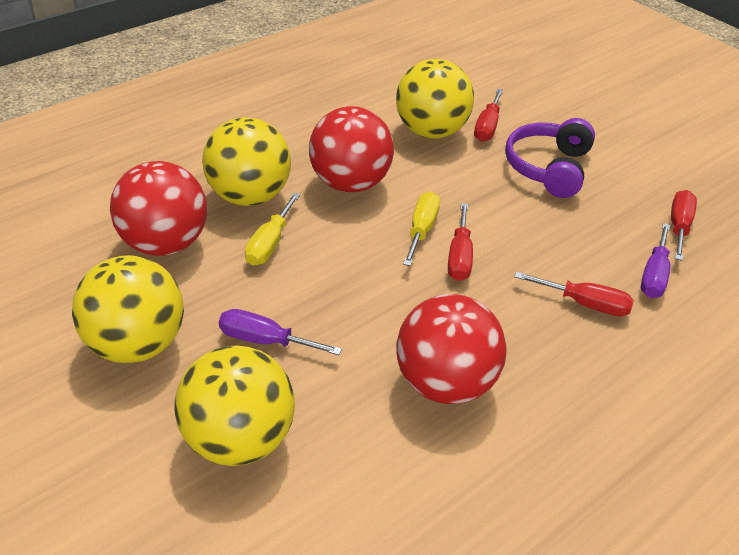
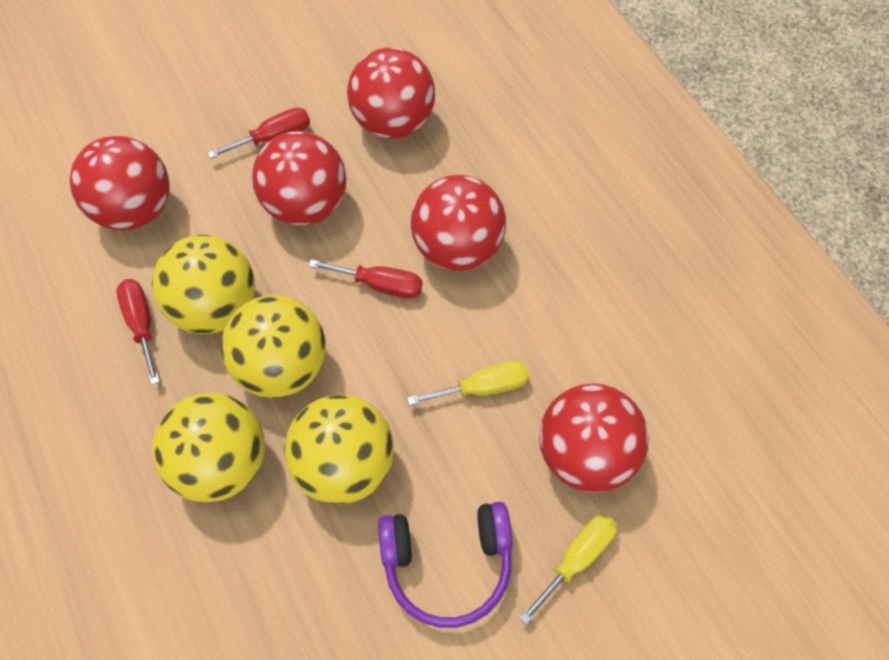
purple screwdriver: 2 -> 0
red ball: 3 -> 5
red screwdriver: 4 -> 3

